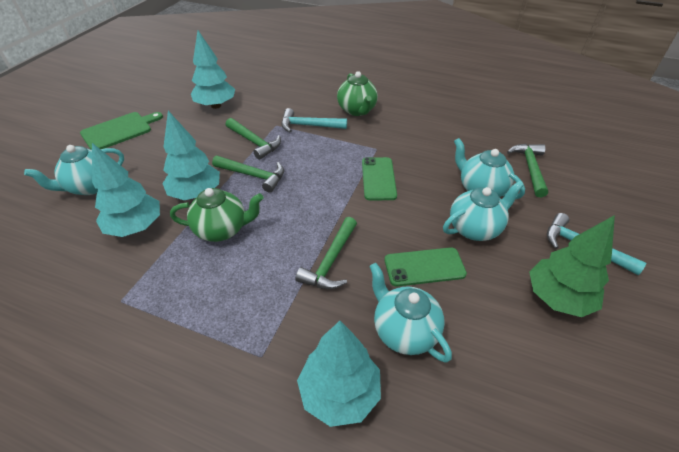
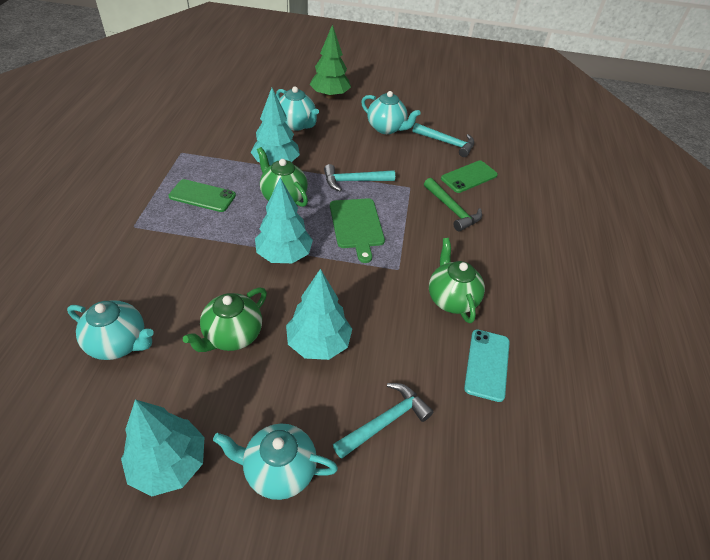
green hammer: 4 -> 1
green teapot: 2 -> 3
turquoise hammer: 2 -> 3
turquoise phone: 0 -> 1

